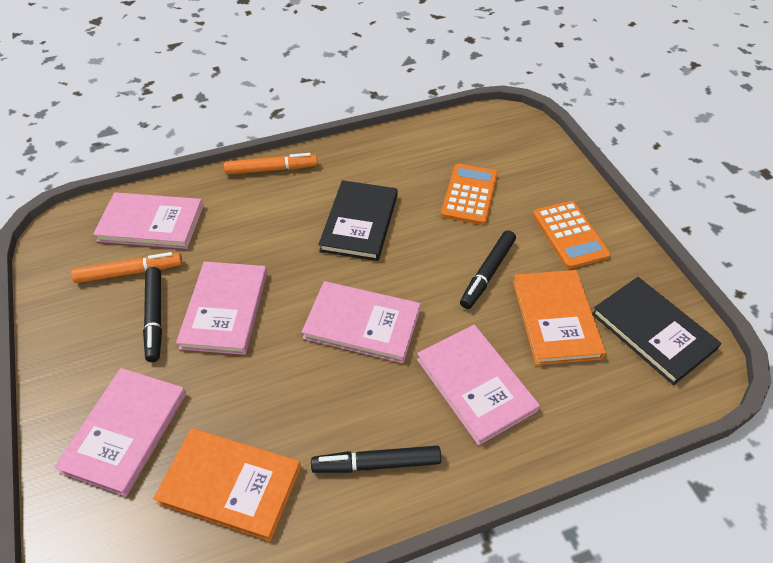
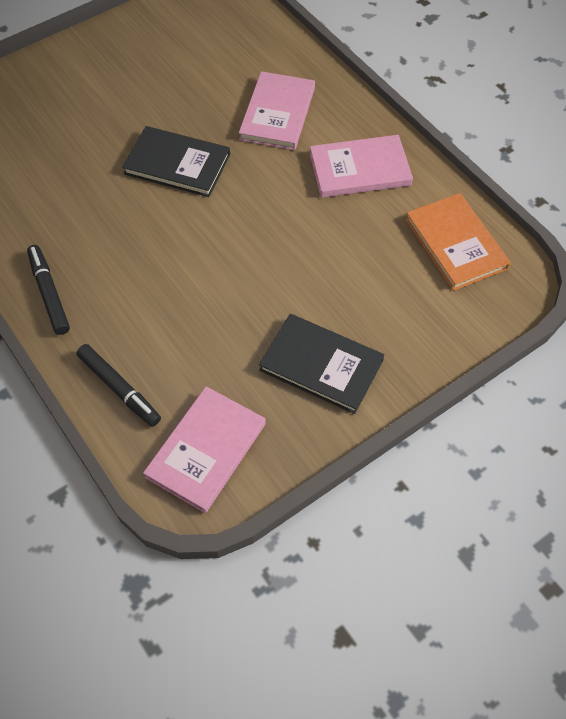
black marker: 3 -> 2
orange book: 2 -> 1
orange calculator: 2 -> 0
orange marker: 2 -> 0
pink book: 5 -> 3

